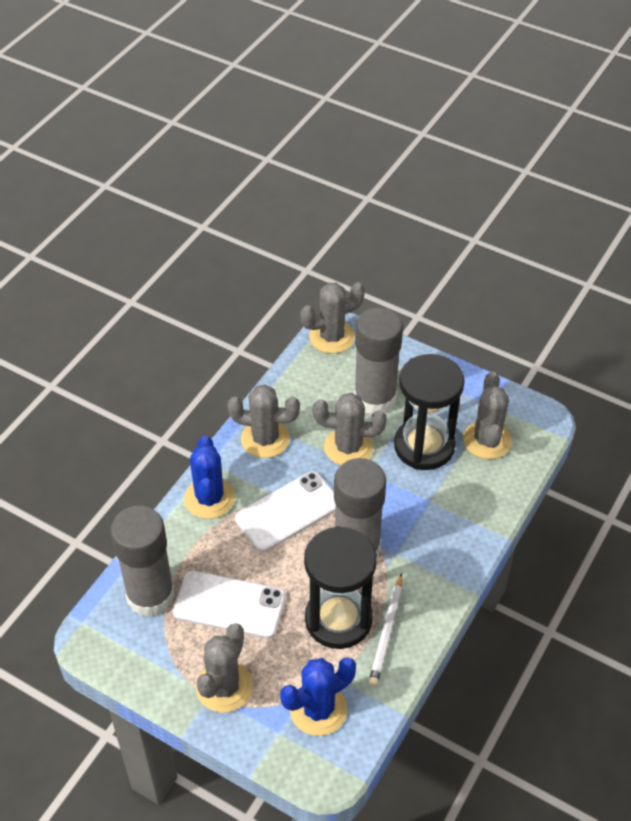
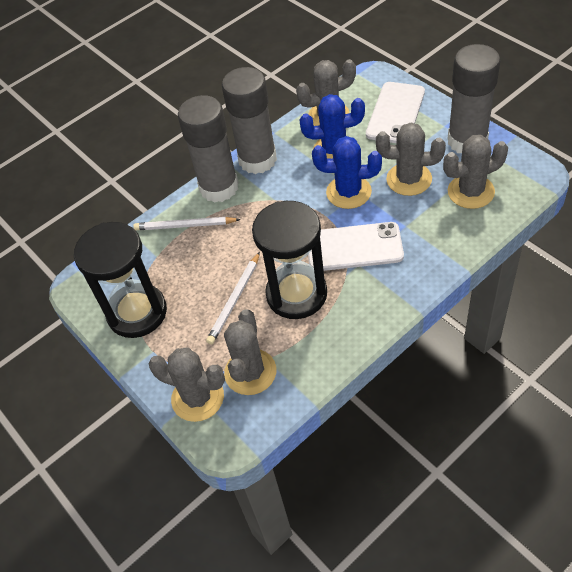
white pencil: 1 -> 2

